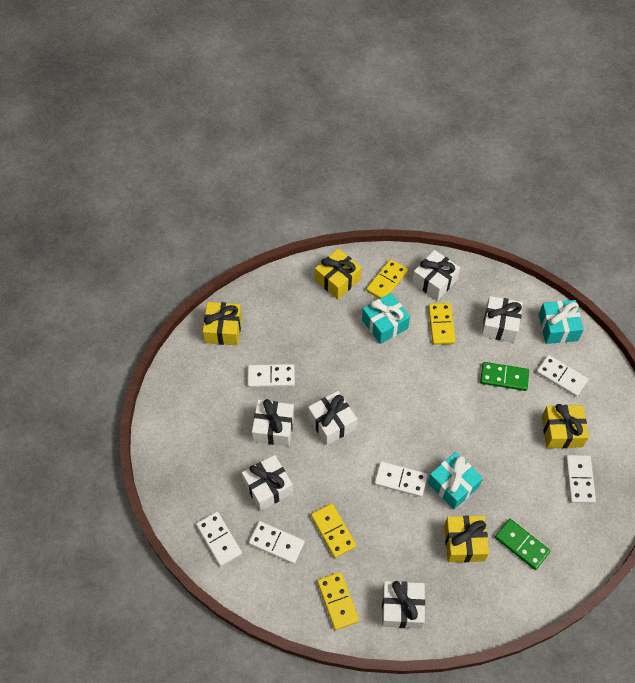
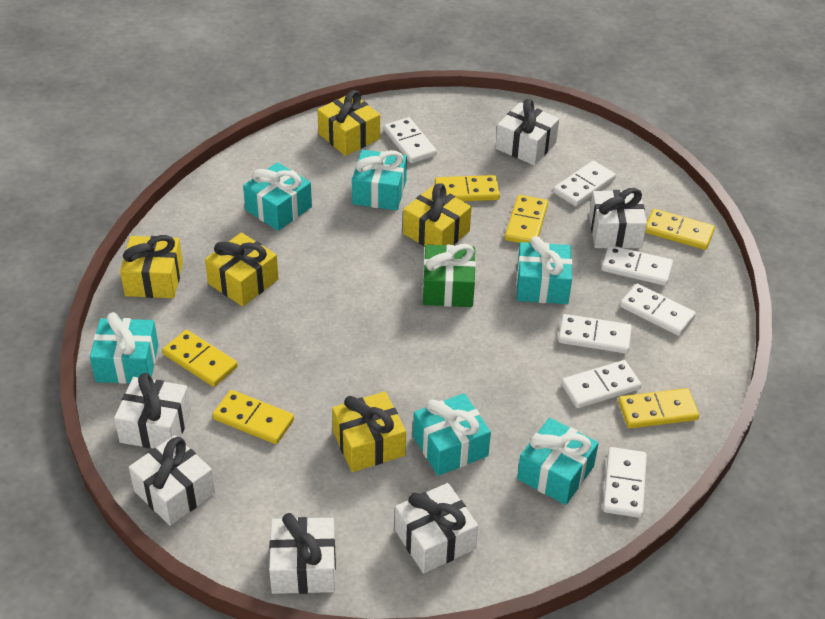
green domino: 2 -> 0
green gift: 0 -> 1
turquoise gift: 3 -> 6
white domino: 6 -> 7
yellow domino: 4 -> 6
yellow gift: 4 -> 5

